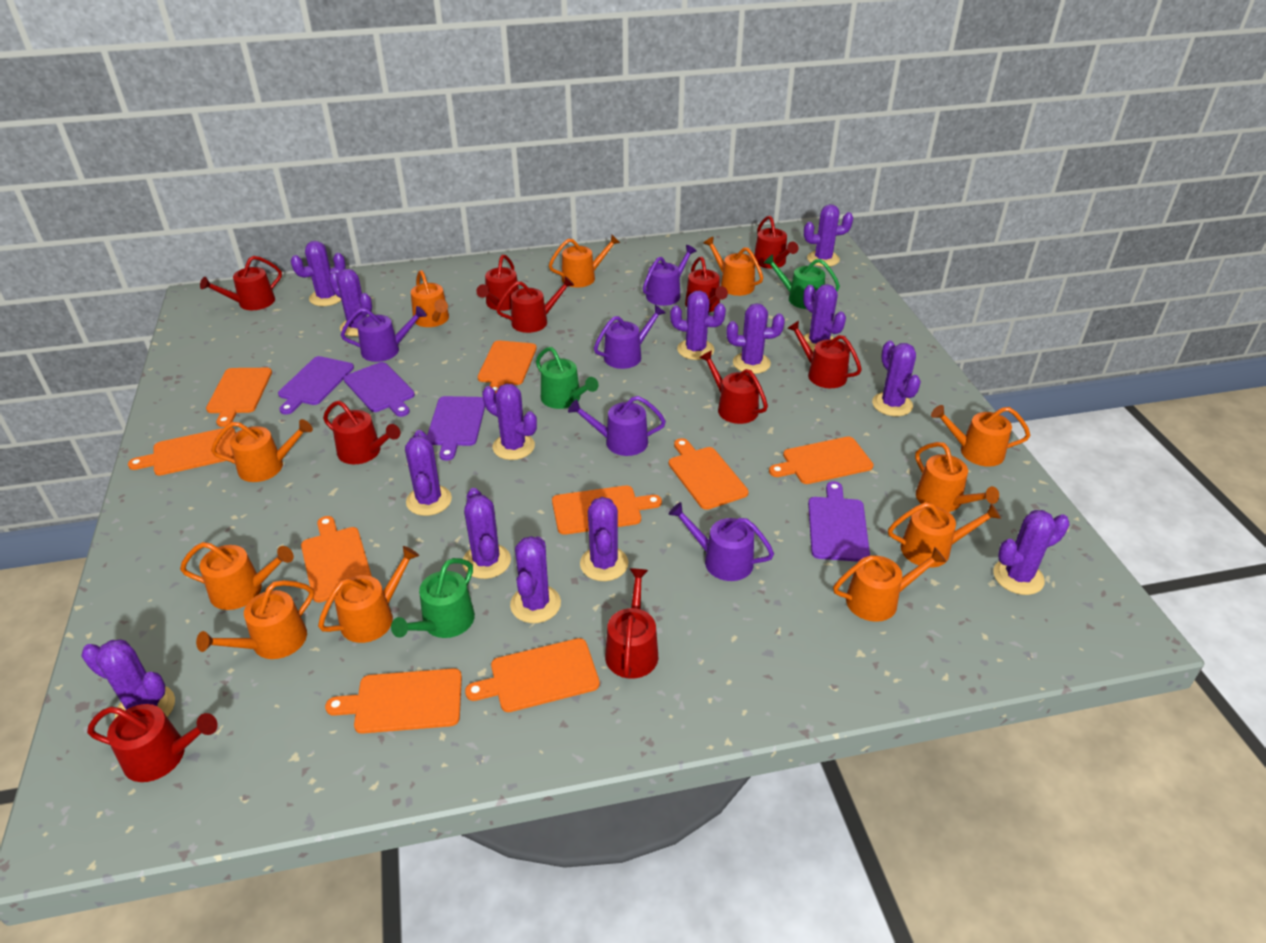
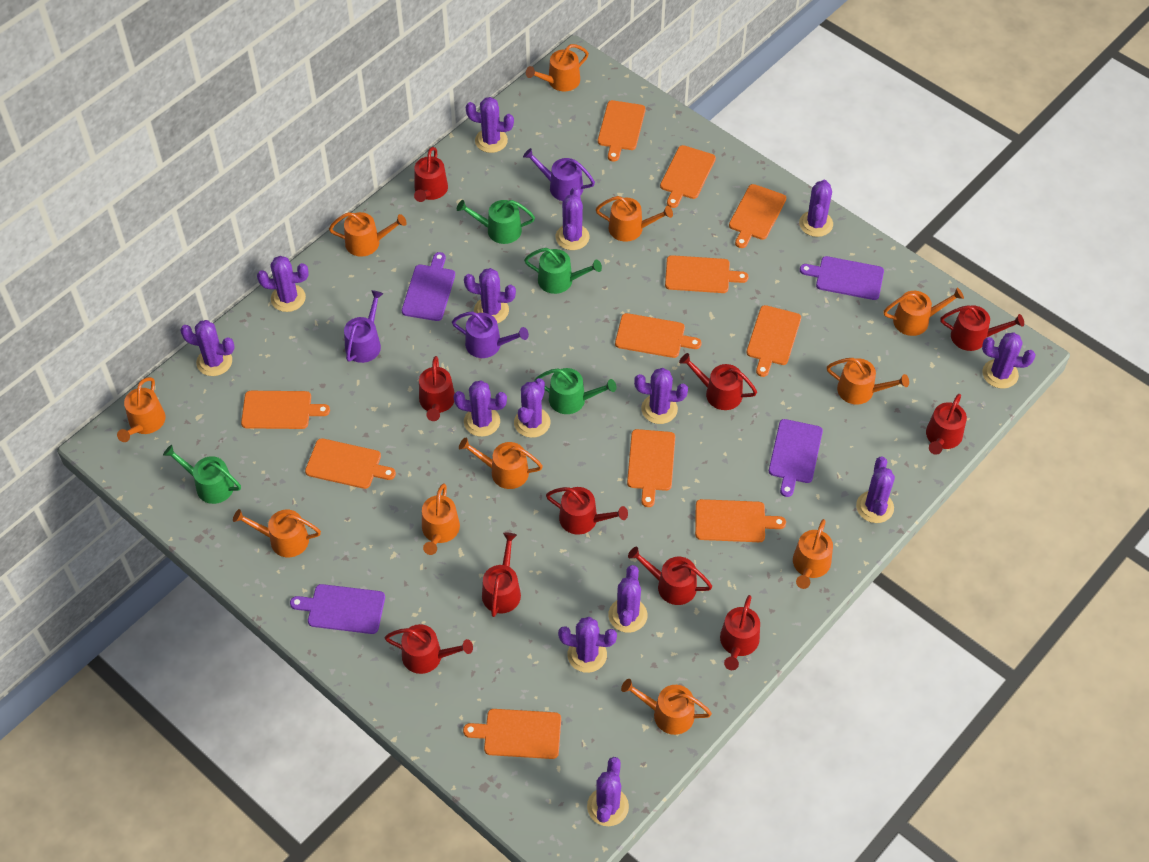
green watering can: 3 -> 4
orange cutting board: 9 -> 11
purple watering can: 5 -> 3

